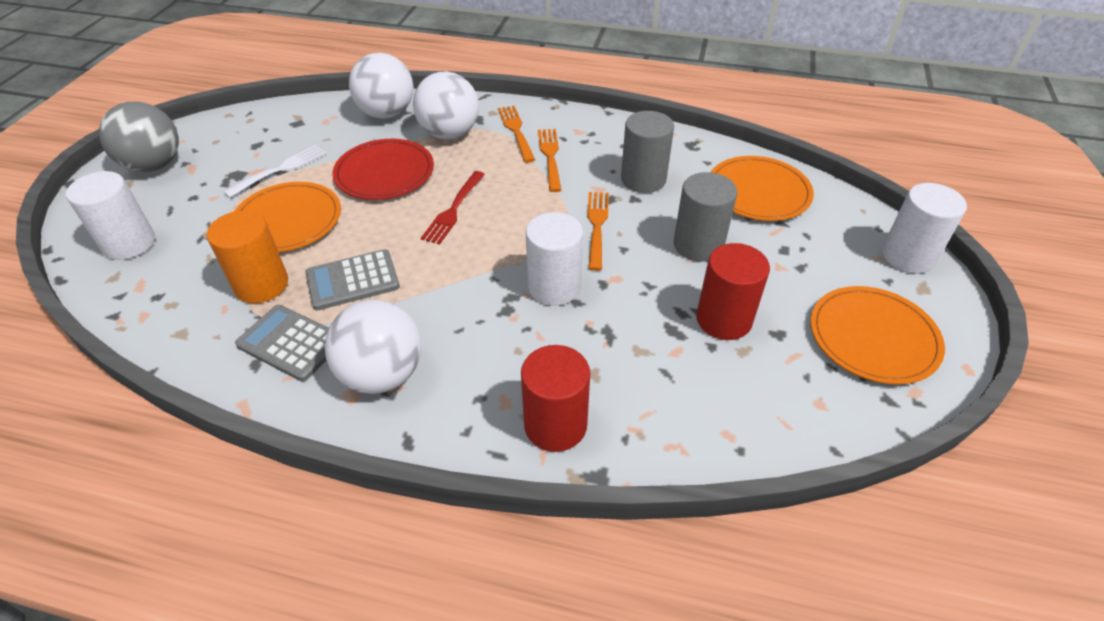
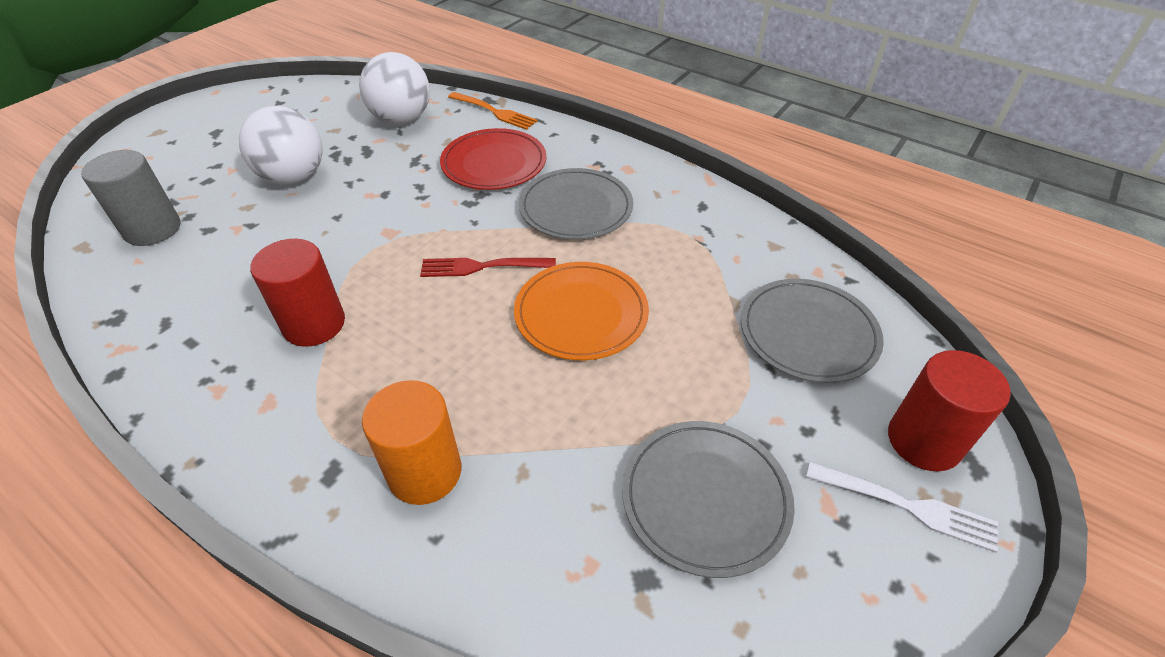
grey ball: 1 -> 0
grey calculator: 2 -> 0
grey cylinder: 2 -> 1
grey plate: 0 -> 3
orange fork: 3 -> 1
orange plate: 3 -> 1
white ball: 3 -> 2
white cylinder: 3 -> 0

